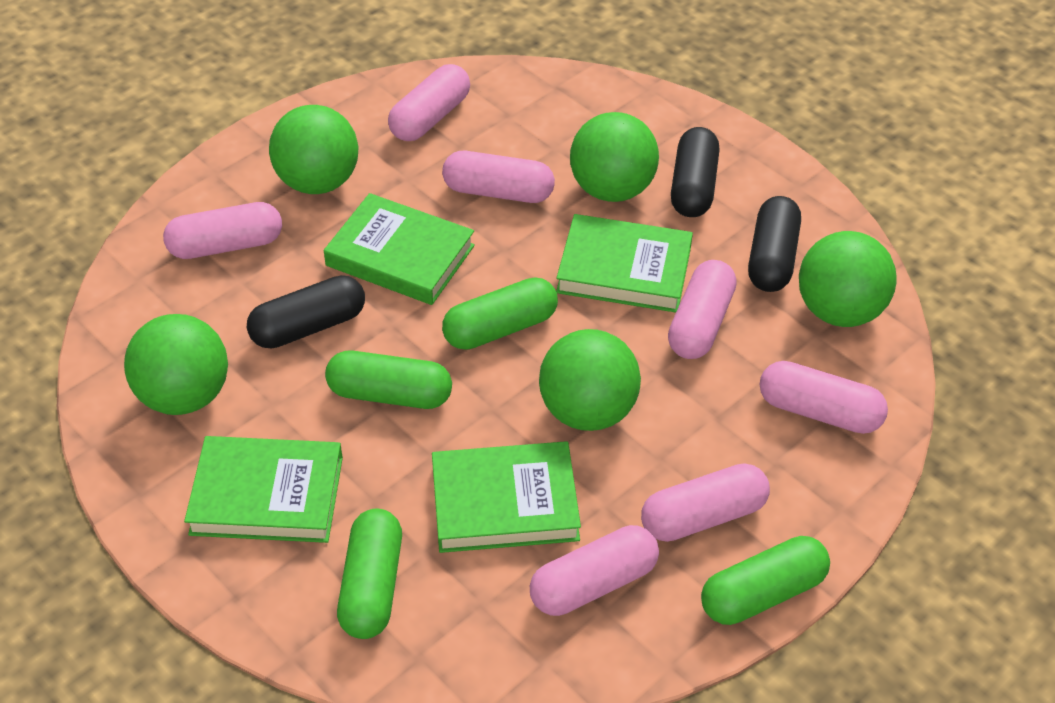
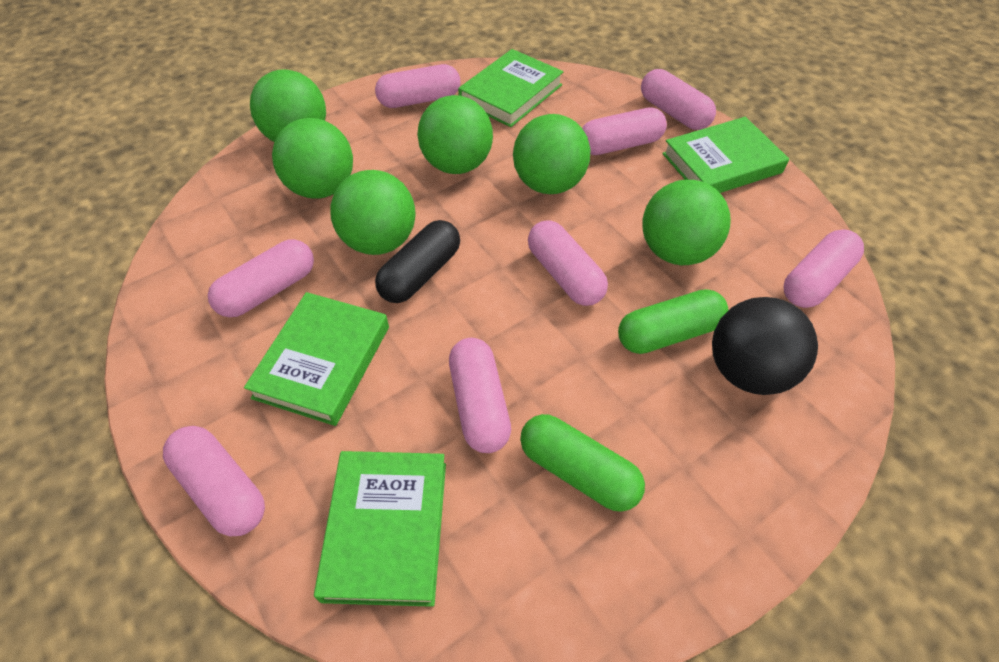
black ball: 0 -> 1
black capsule: 3 -> 1
green ball: 5 -> 6
green capsule: 4 -> 2
pink capsule: 7 -> 8

